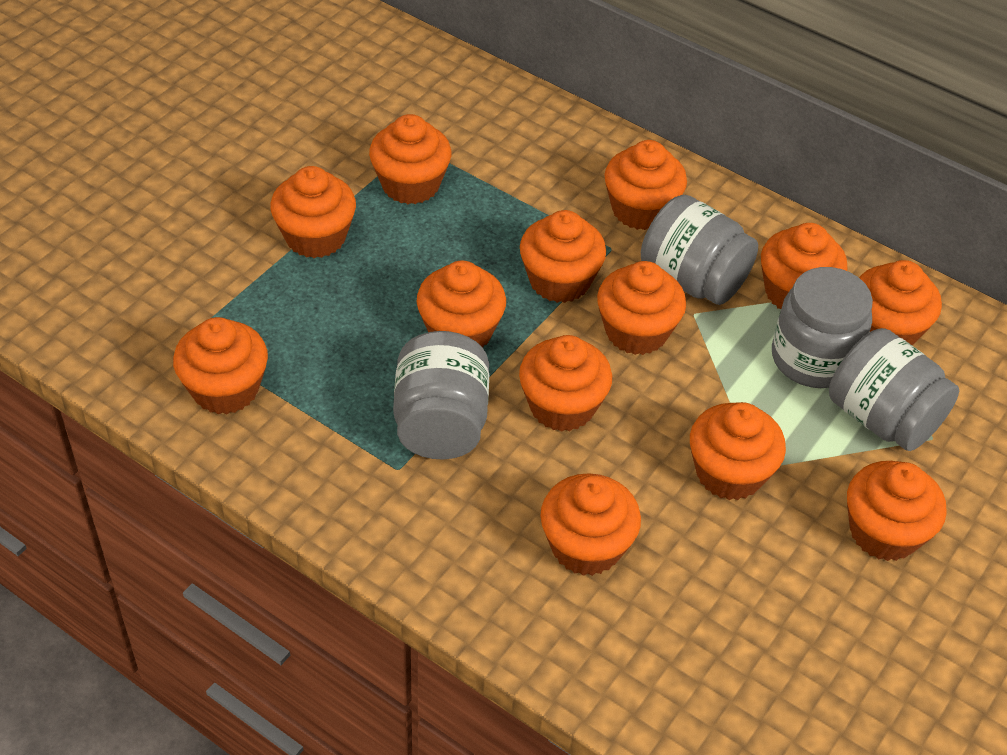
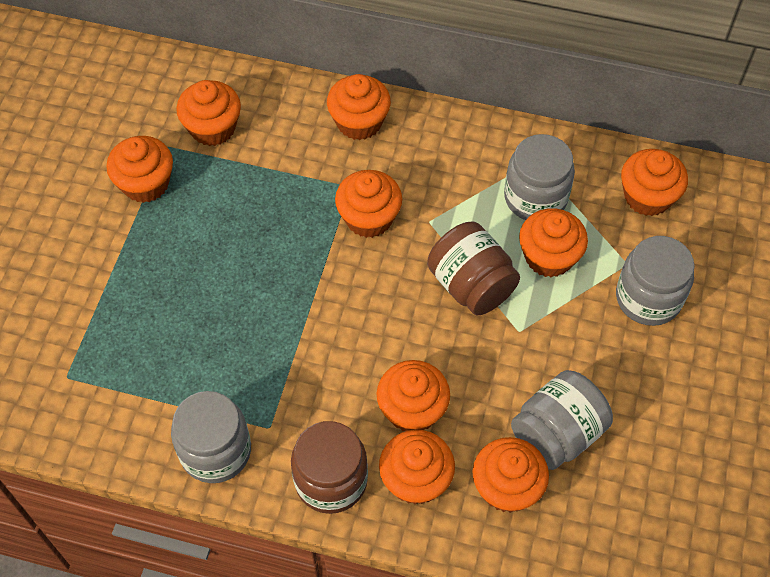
brown jar: 0 -> 2
orange cupcake: 13 -> 9

